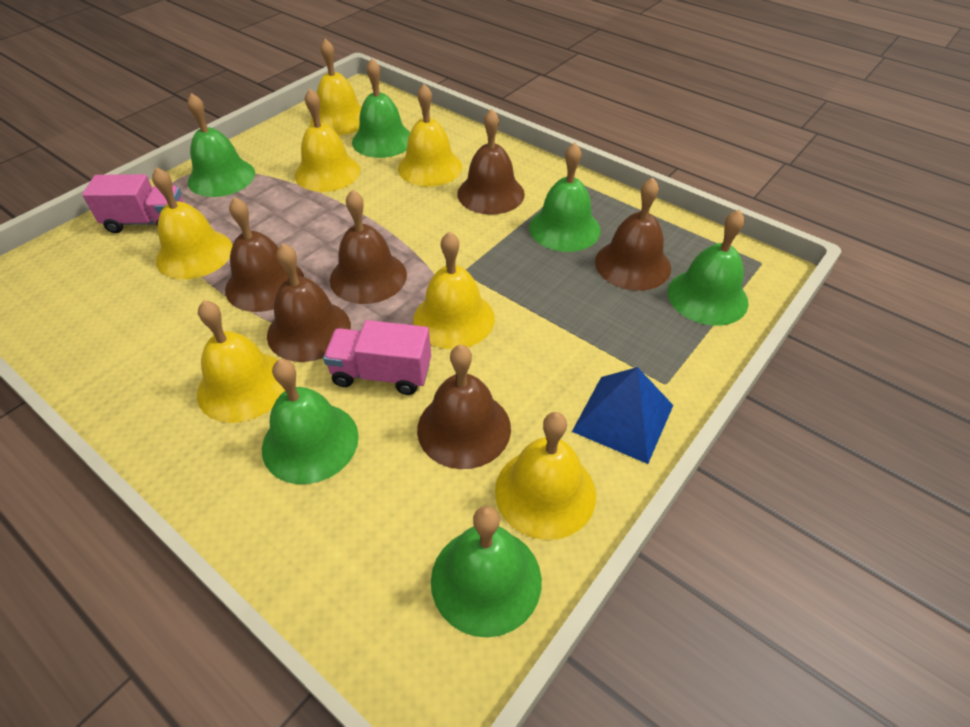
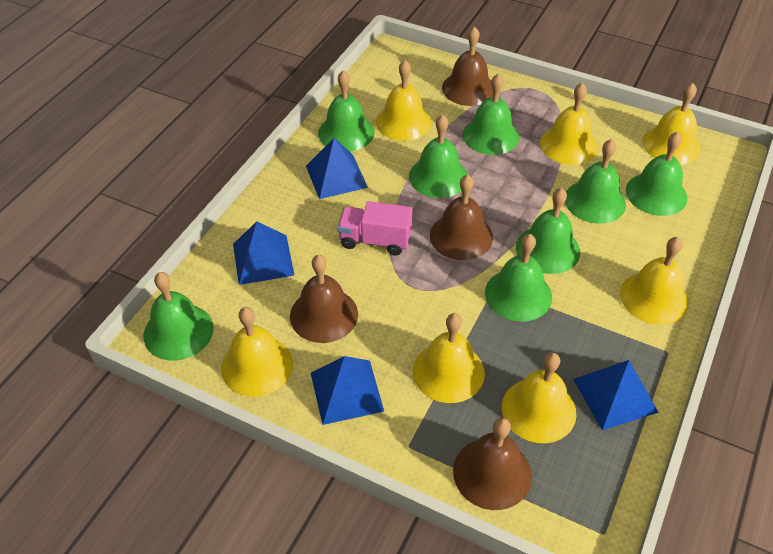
blue pyramid: 1 -> 4
brown bell: 6 -> 4
green bell: 6 -> 8
pink truck: 2 -> 1

